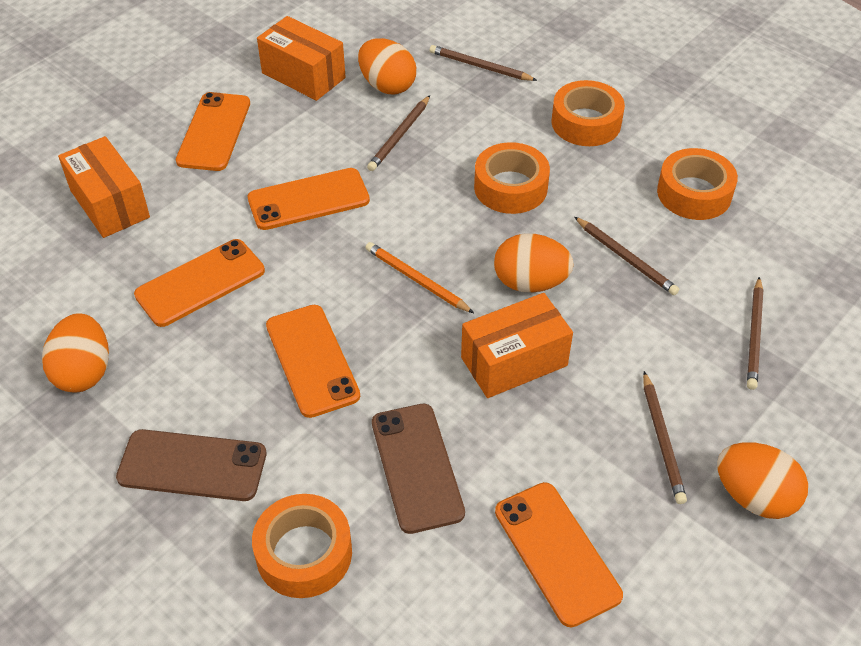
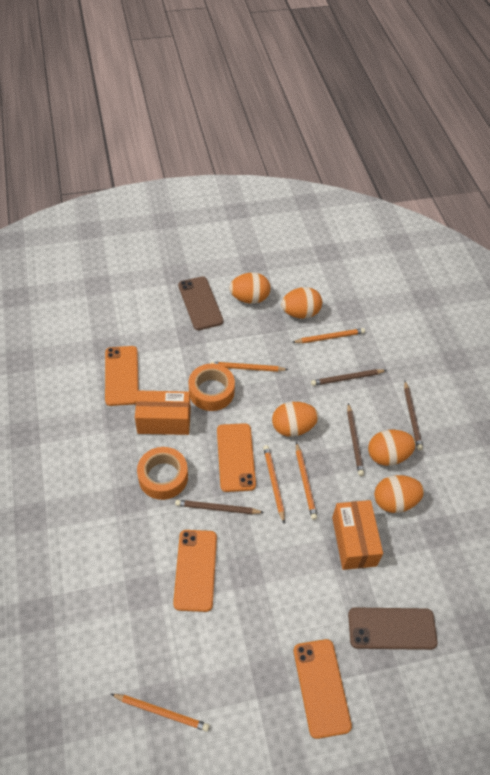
brown pencil: 5 -> 4
orange box: 3 -> 2
orange egg: 4 -> 5
orange pencil: 1 -> 5
orange phone: 5 -> 4
orange tape: 4 -> 2

